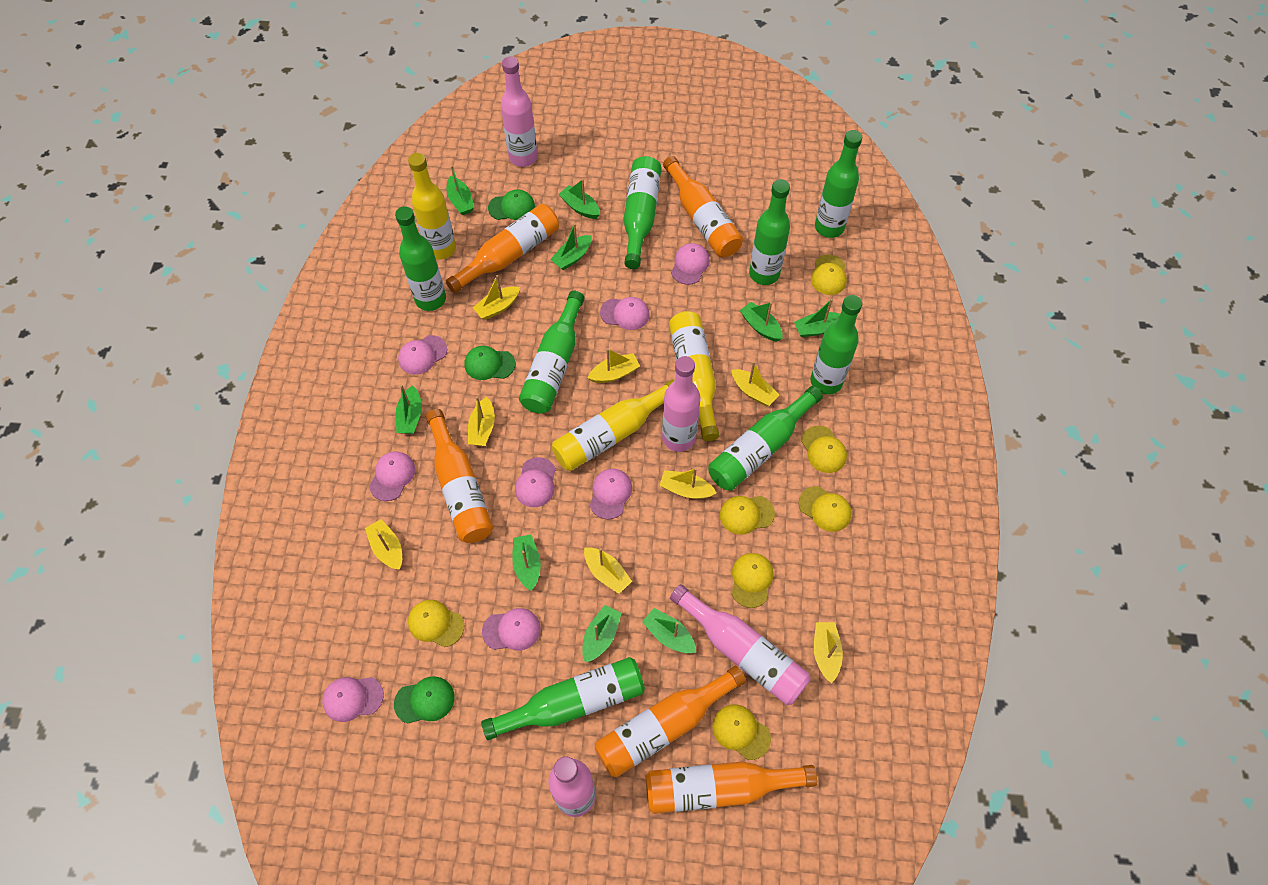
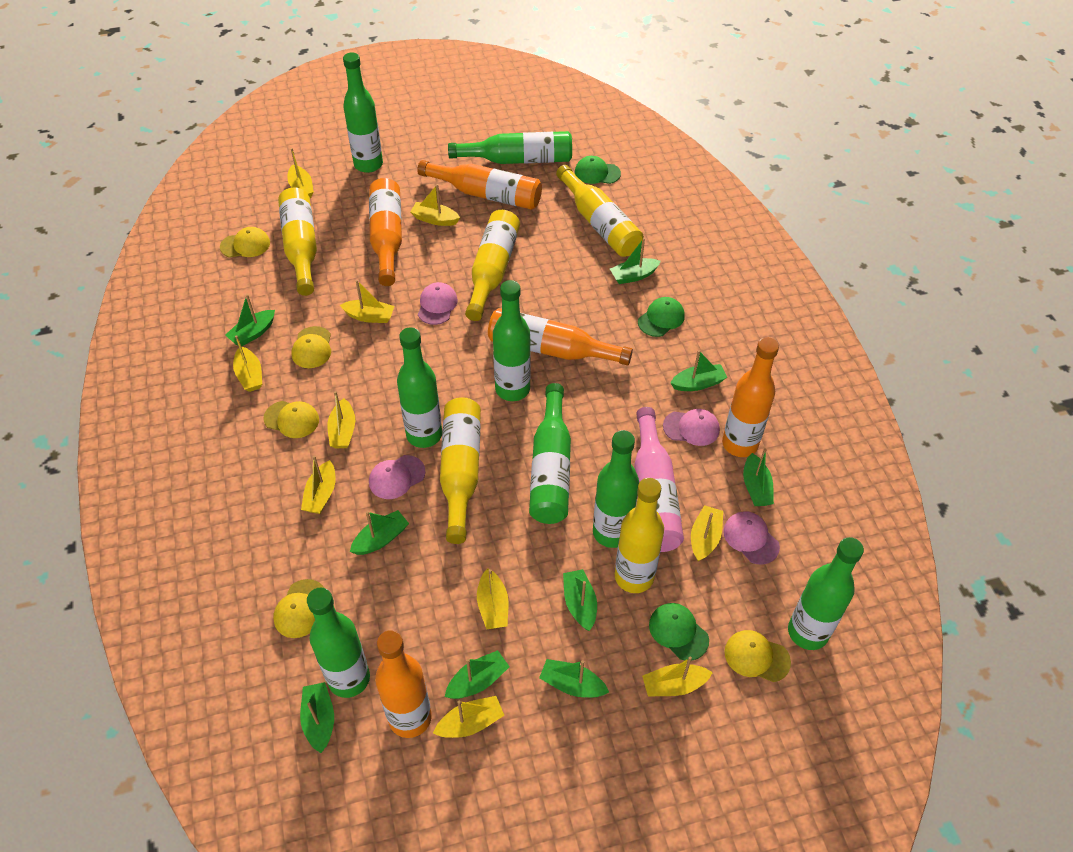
pink bottle: 4 -> 1
pink cap: 8 -> 4
yellow boat: 8 -> 10
yellow bottle: 3 -> 5
yellow cap: 7 -> 5

